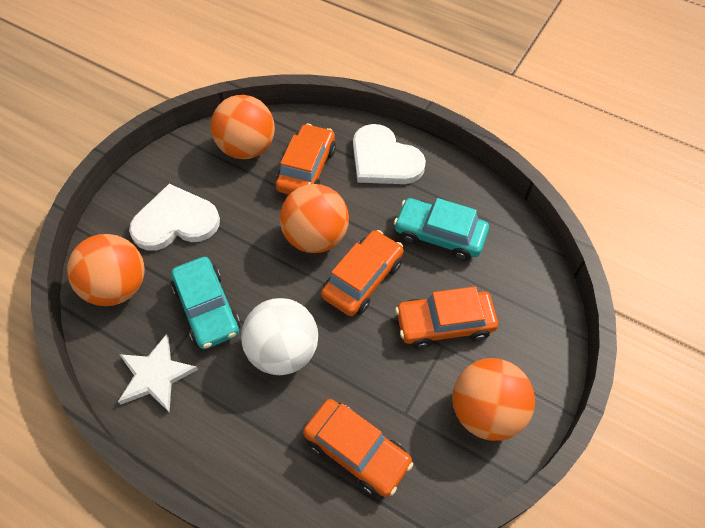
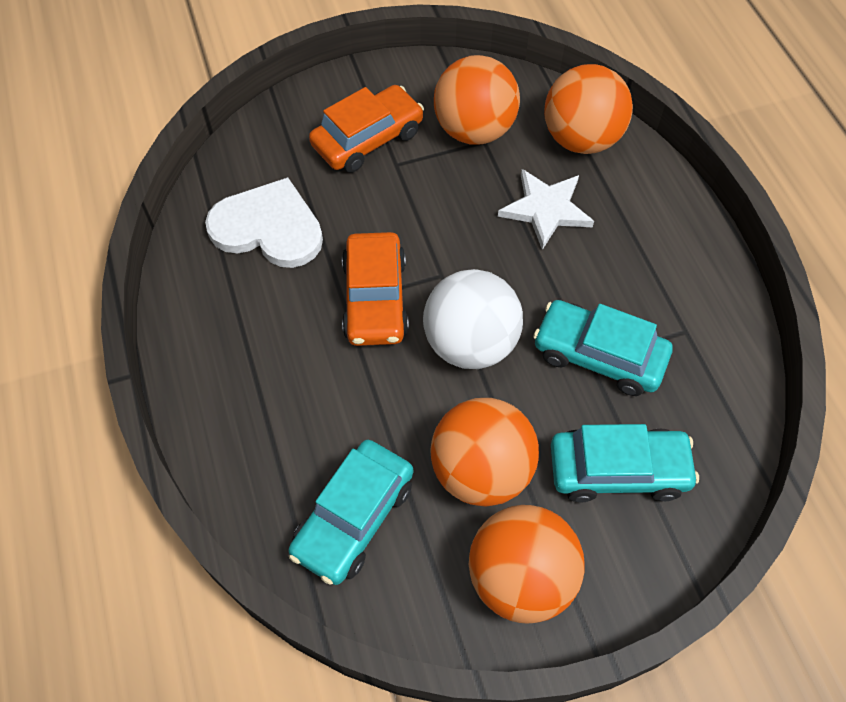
orange car: 4 -> 2
turquoise car: 2 -> 3
white heart: 2 -> 1

